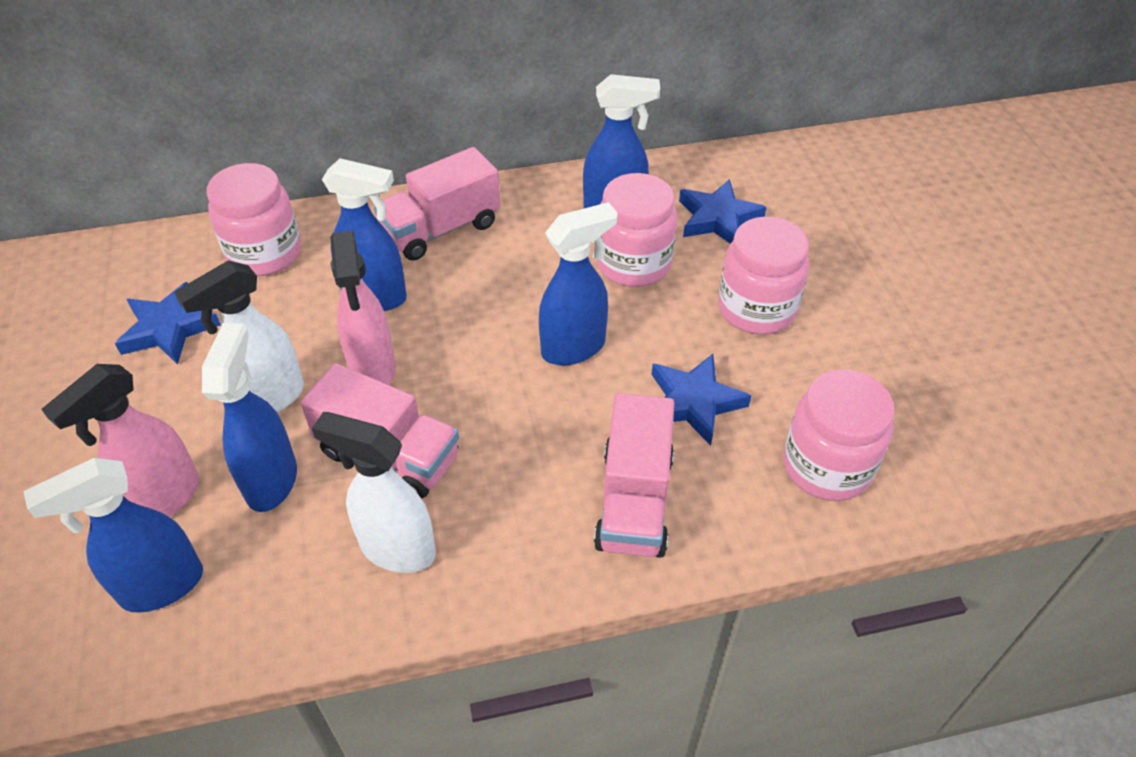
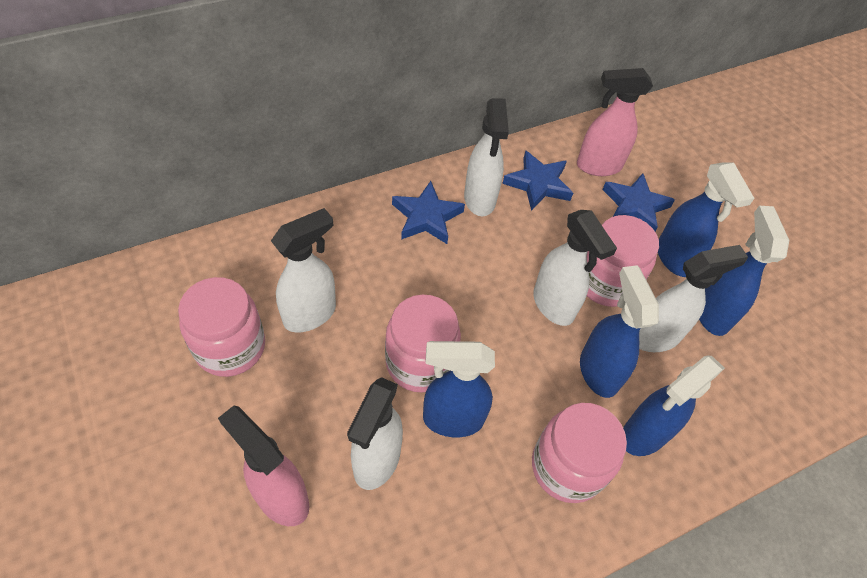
pink truck: 3 -> 0
white spray bottle: 2 -> 5

